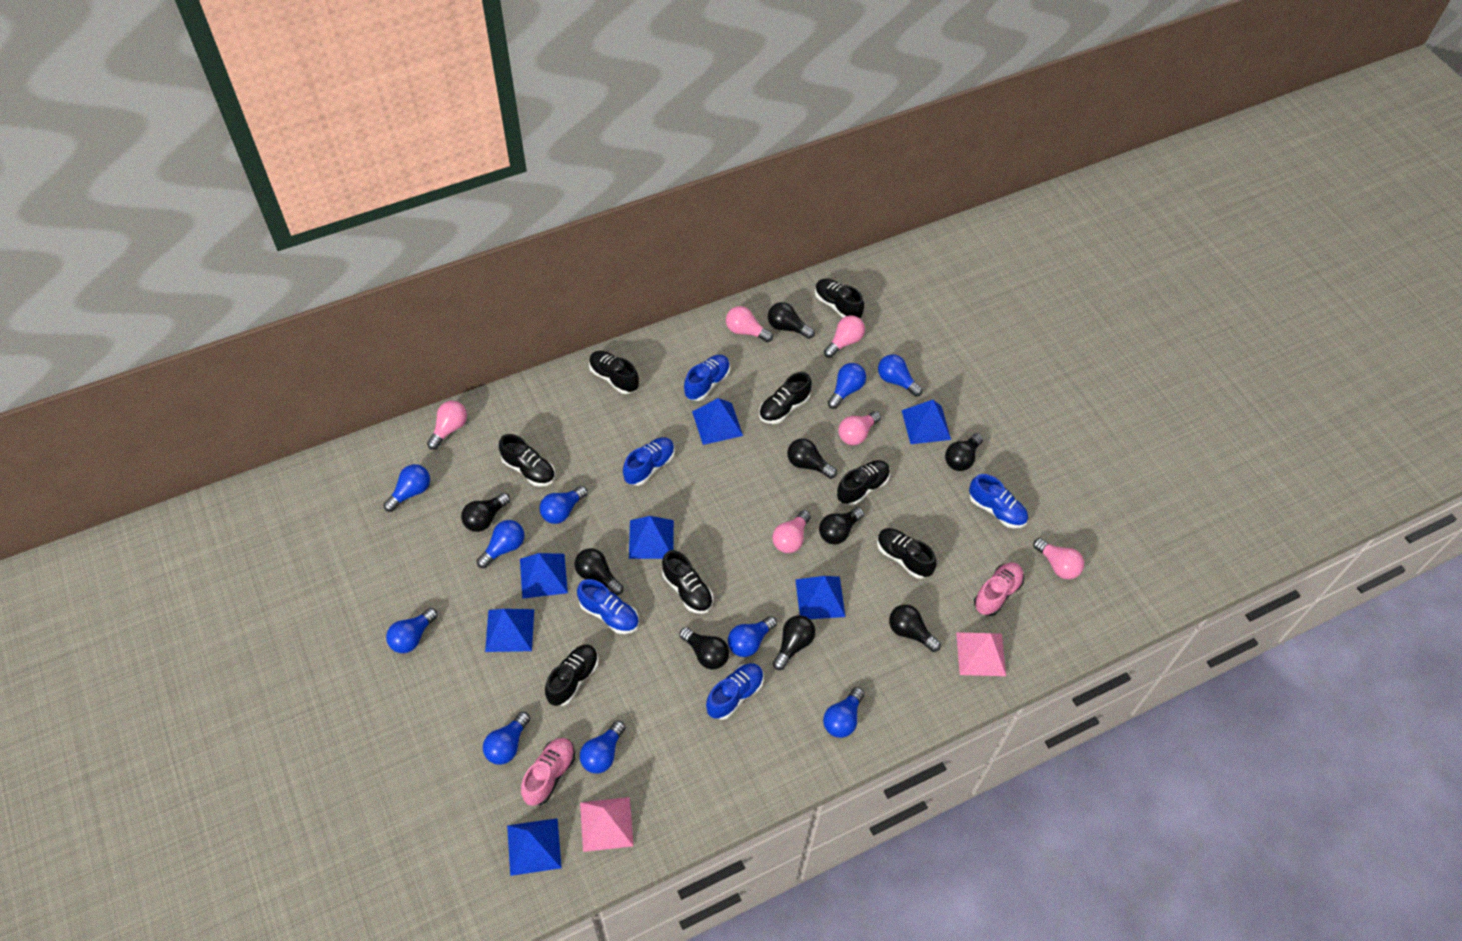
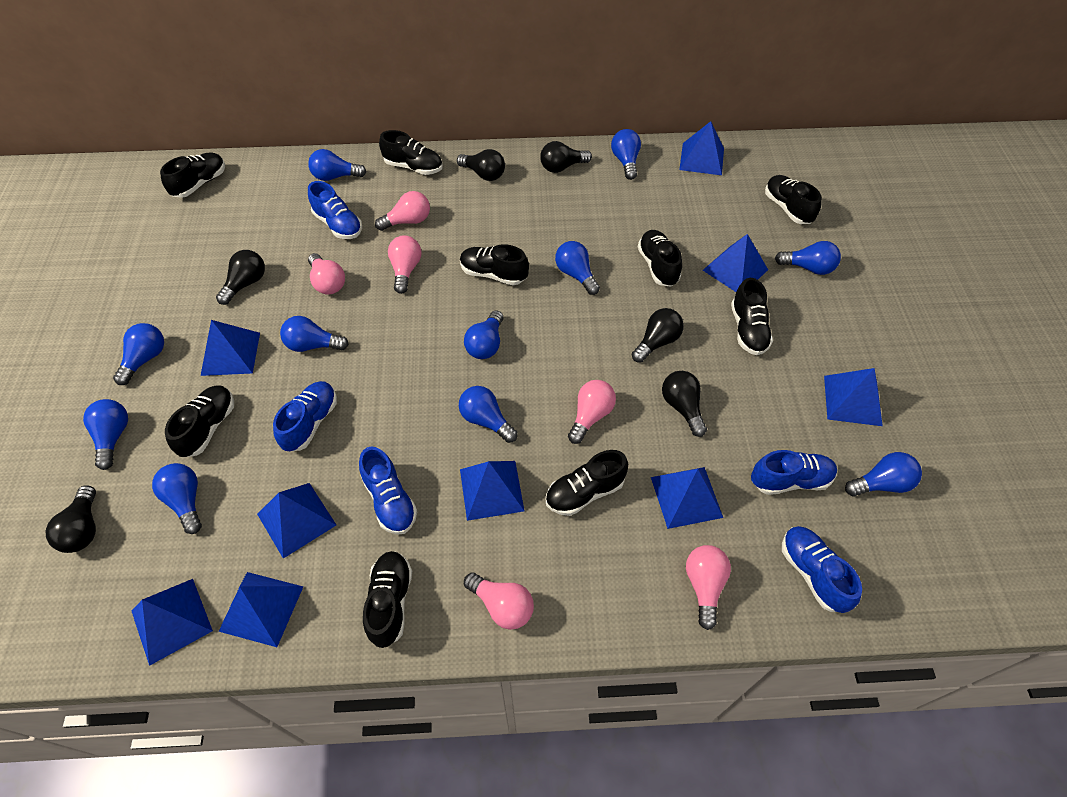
black light bulb: 9 -> 6
black shoe: 8 -> 9
blue light bulb: 10 -> 11
blue pyramid: 7 -> 9
pink pyramid: 2 -> 0
pink shoe: 2 -> 0

